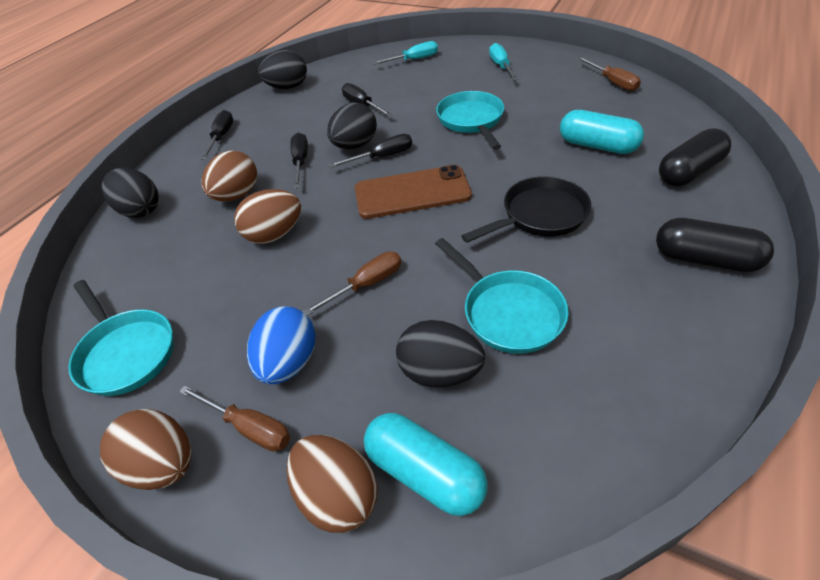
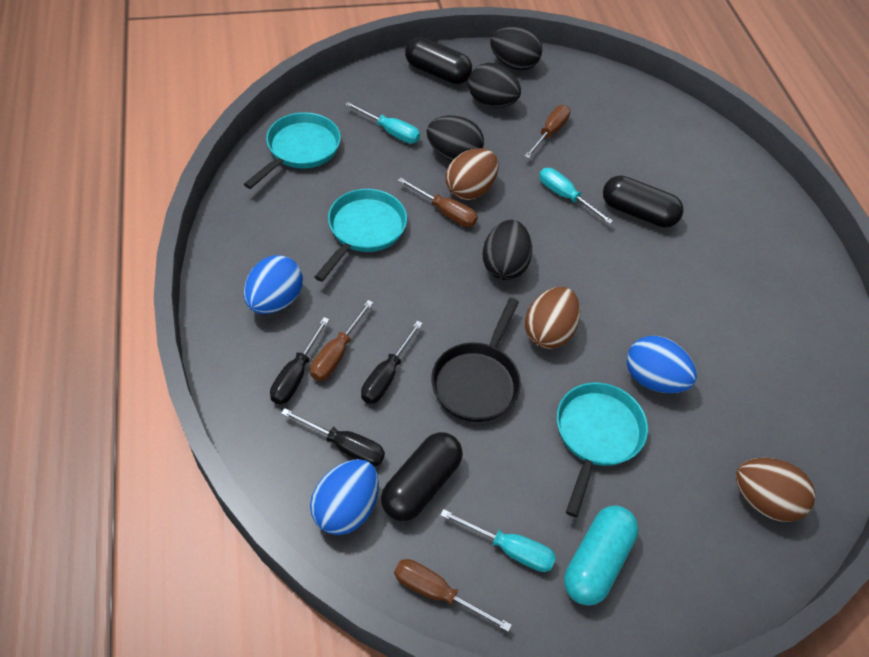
black capsule: 2 -> 3
black screwdriver: 4 -> 3
blue egg: 1 -> 3
brown egg: 4 -> 3
brown phone: 1 -> 0
brown screwdriver: 3 -> 4
turquoise capsule: 2 -> 1
turquoise screwdriver: 2 -> 3

